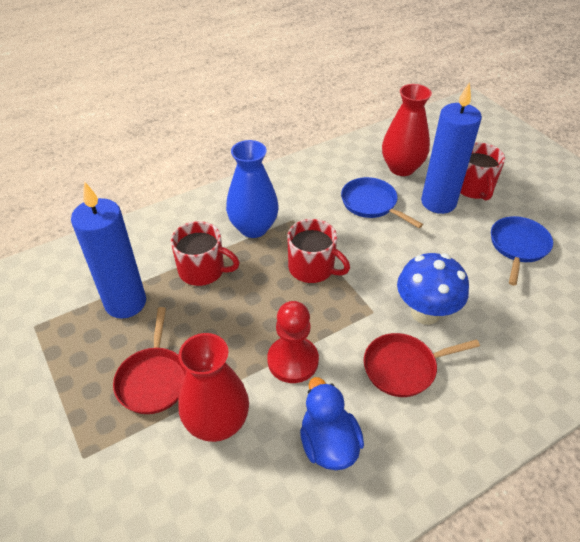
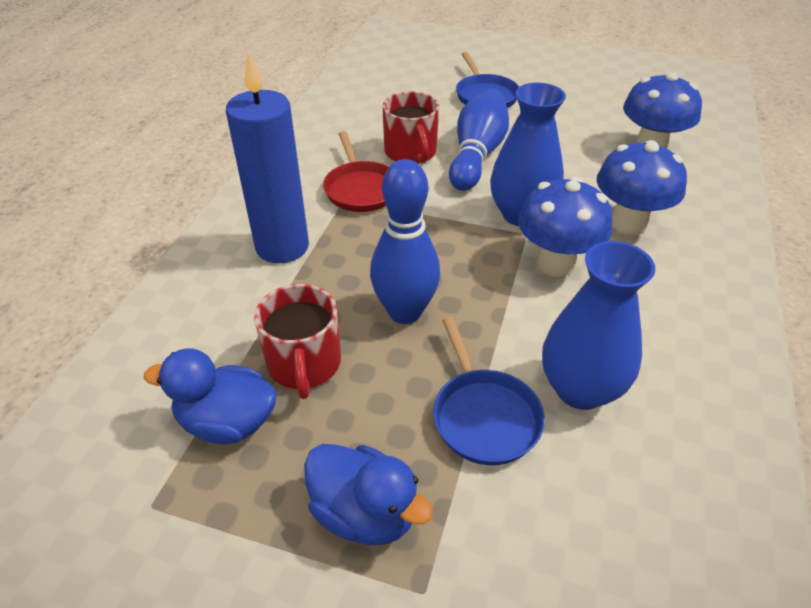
blue bowling pin: 0 -> 2
blue candle: 2 -> 1
blue duck: 1 -> 2
blue mushroom: 1 -> 3
blue vase: 1 -> 2
red mug: 3 -> 2
red pan: 2 -> 1
red pawn: 1 -> 0
red vase: 2 -> 0

